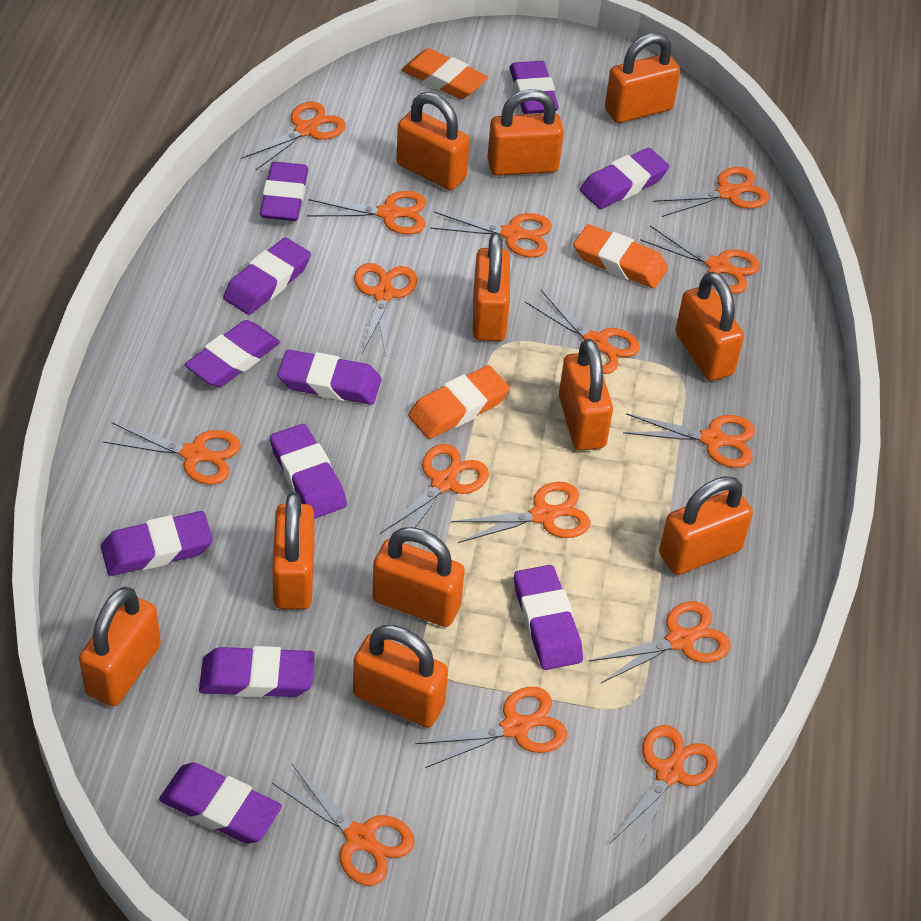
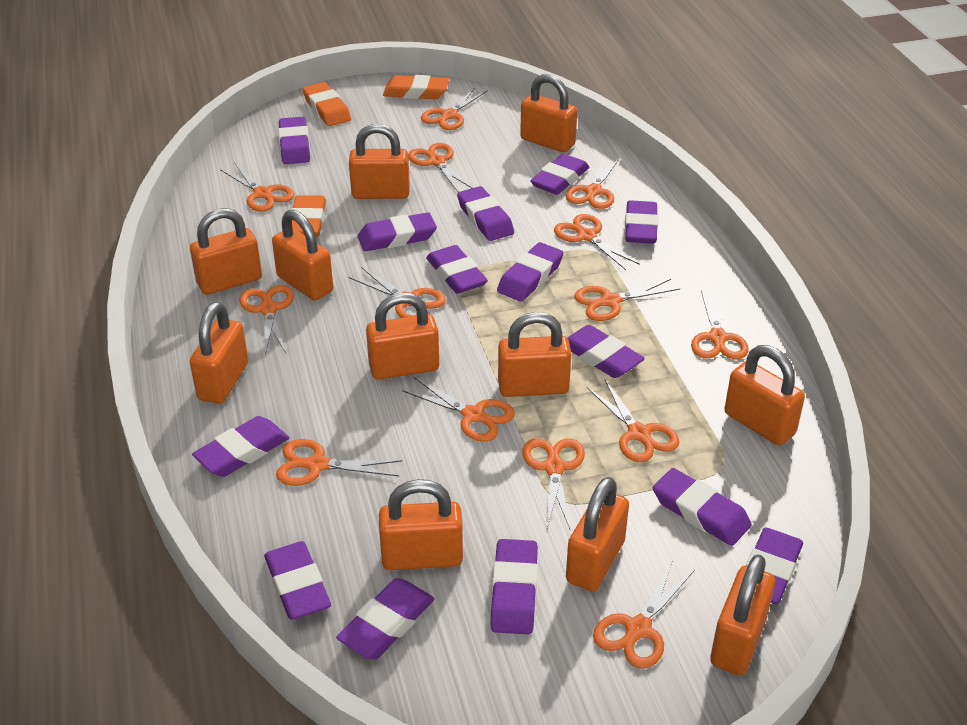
orange scissors: 15 -> 14
purple eraser: 11 -> 14

